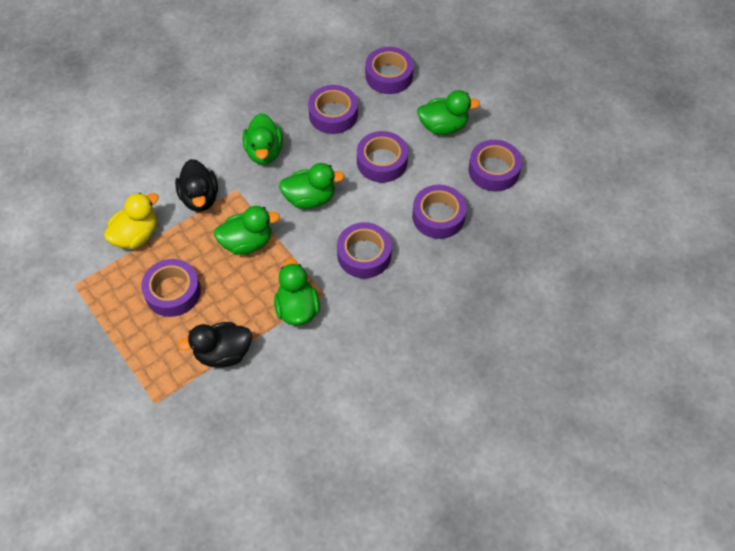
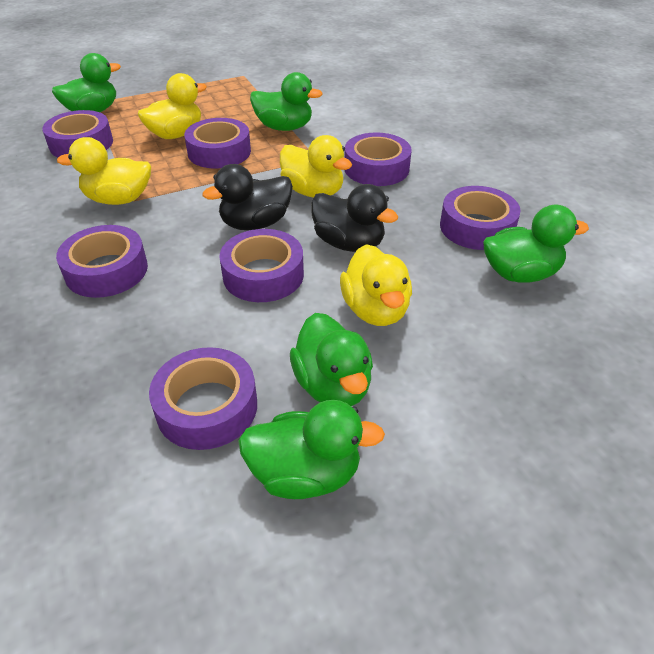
yellow duck: 1 -> 4

